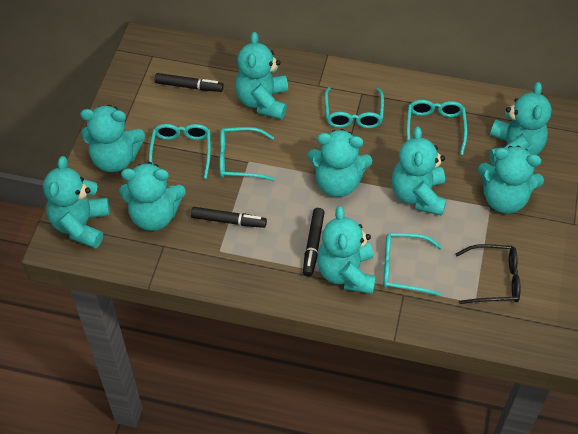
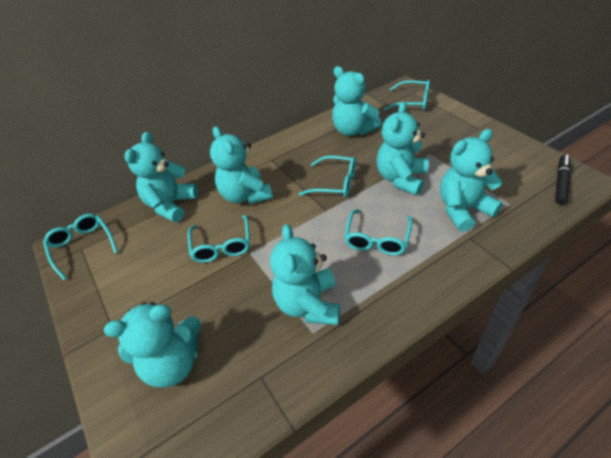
black glasses: 1 -> 0
black marker: 3 -> 1
turquoise teddy bear: 9 -> 7

